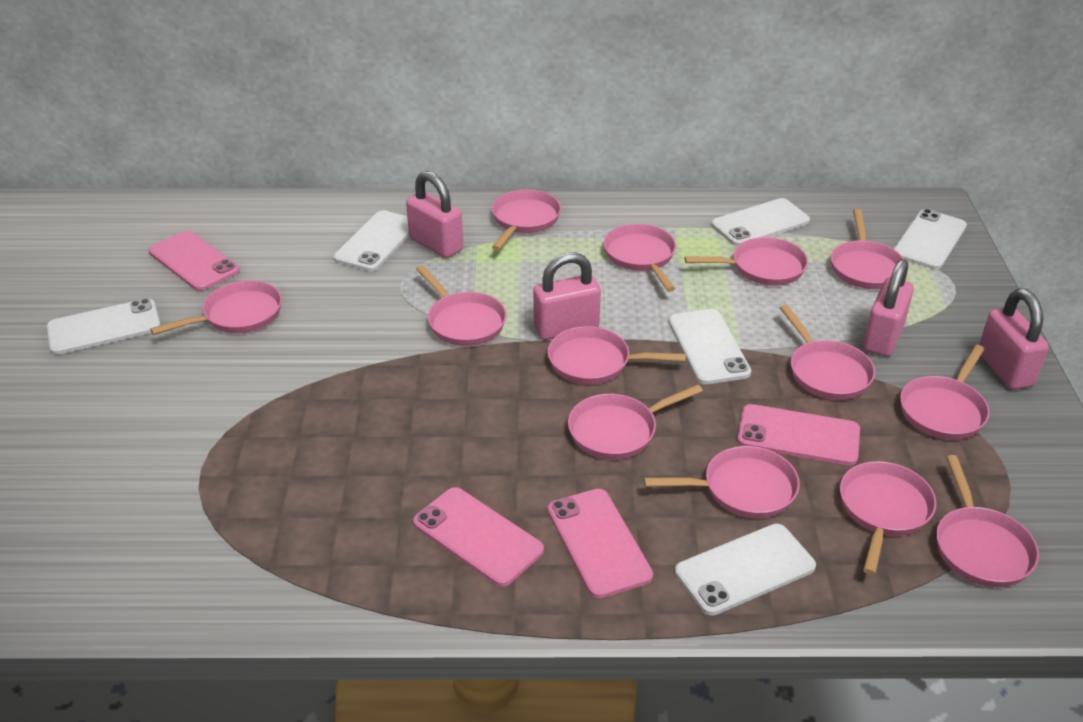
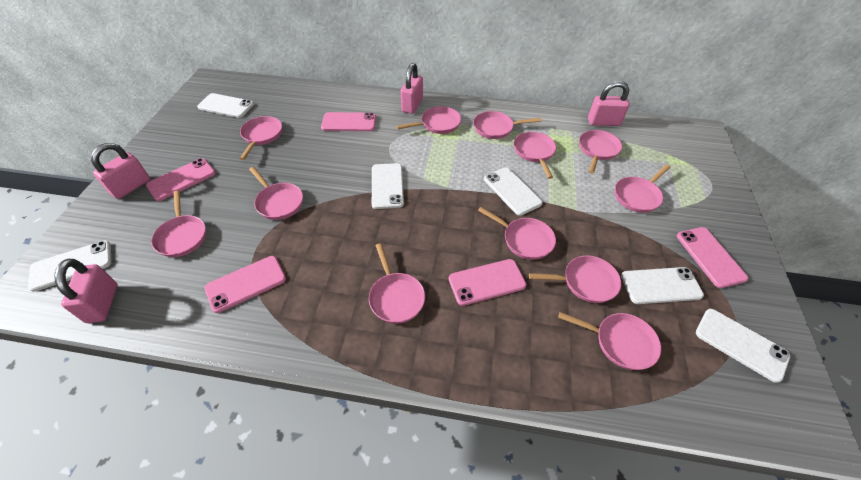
pink pan: 13 -> 12
pink phone: 4 -> 5

